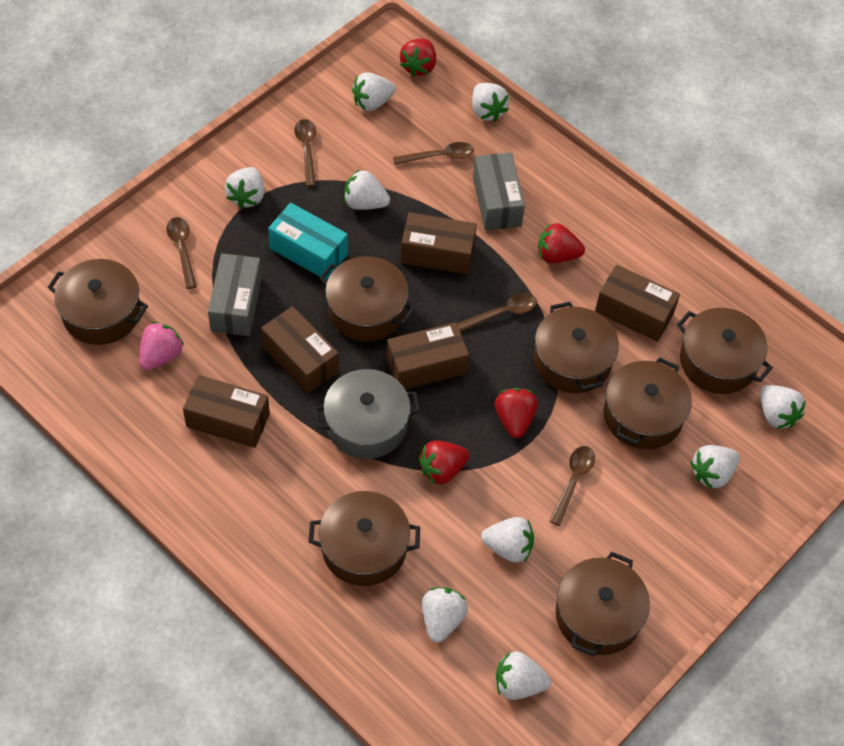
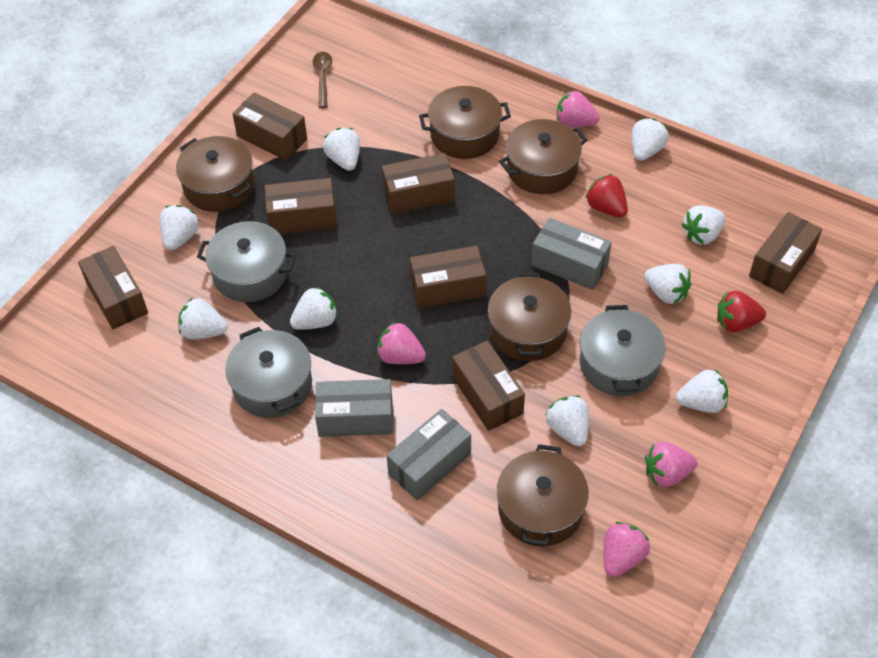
brown box: 5 -> 7
brown pot: 7 -> 5
brown spoon: 5 -> 1
grey box: 2 -> 3
grey pot: 1 -> 3
pink strawberry: 1 -> 4
red strawberry: 4 -> 2
turquoise box: 1 -> 0

